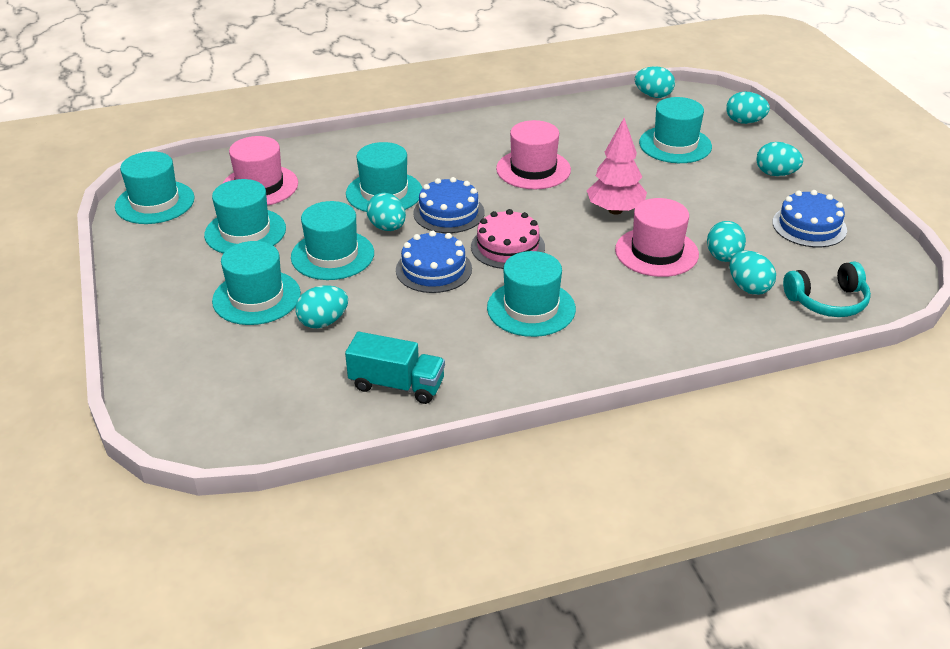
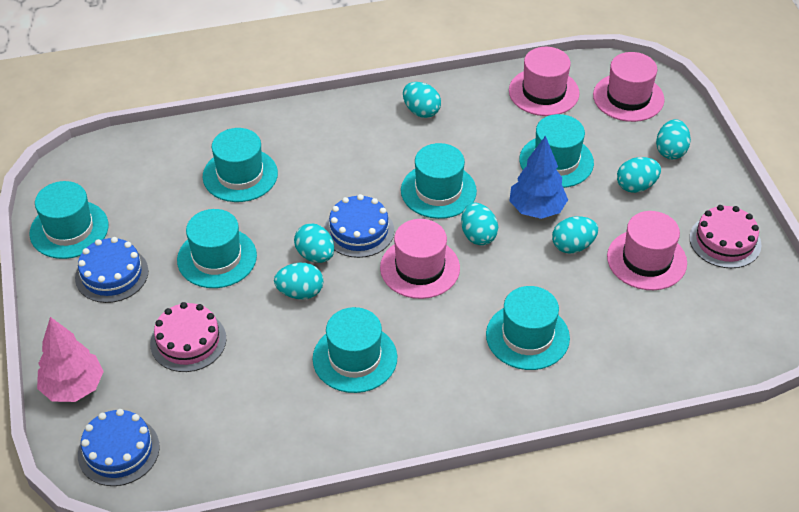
blue tree: 0 -> 1
pink cake: 1 -> 2
pink hat: 3 -> 4
turquoise headphones: 1 -> 0
turquoise truck: 1 -> 0

